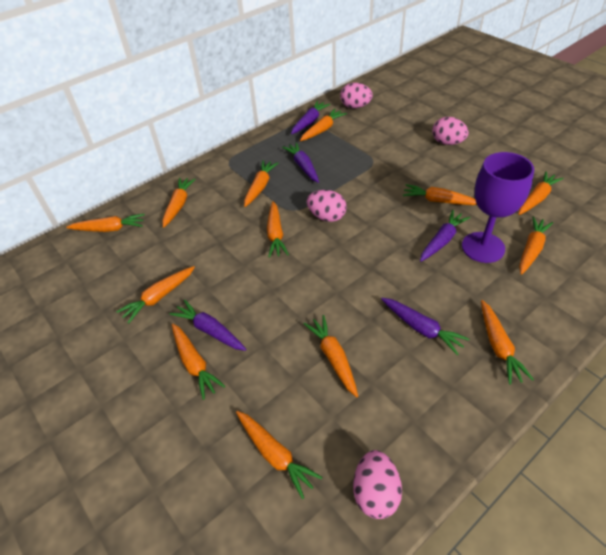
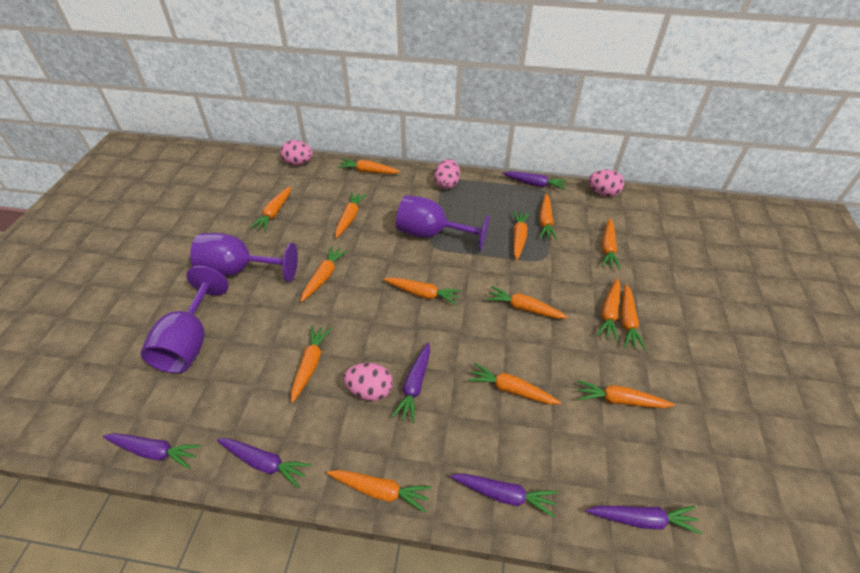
orange carrot: 13 -> 15
purple carrot: 5 -> 6
purple goblet: 1 -> 3

